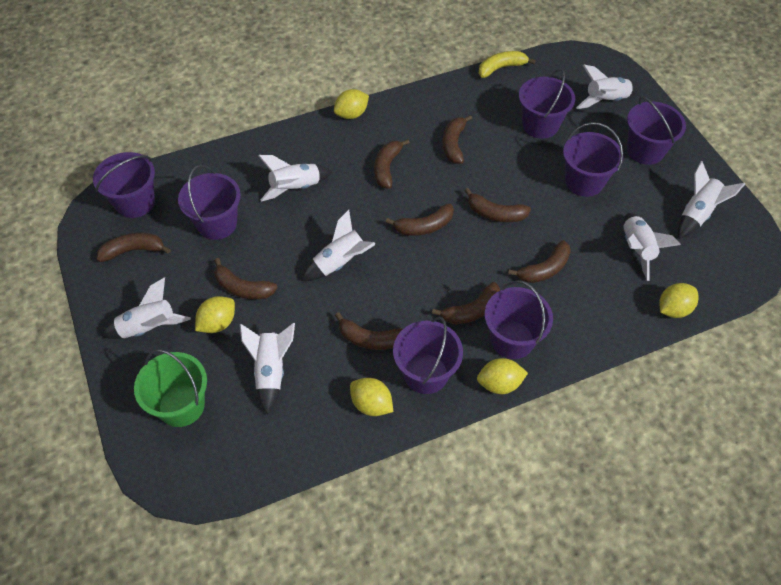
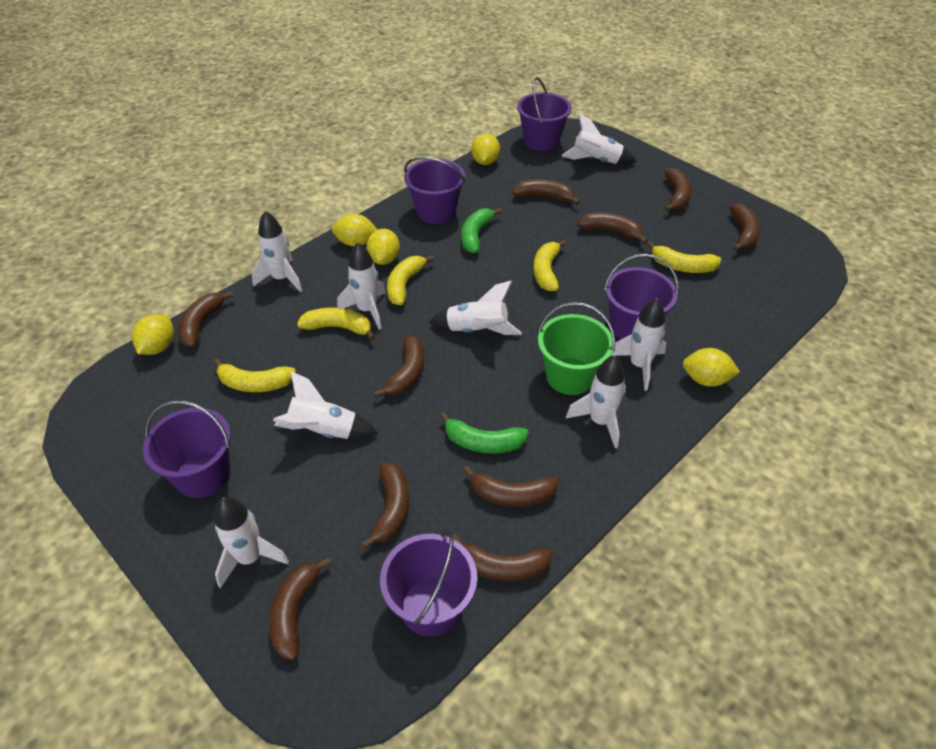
brown banana: 9 -> 10
green banana: 0 -> 2
purple bucket: 7 -> 5
white rocket: 7 -> 8
yellow banana: 1 -> 5

